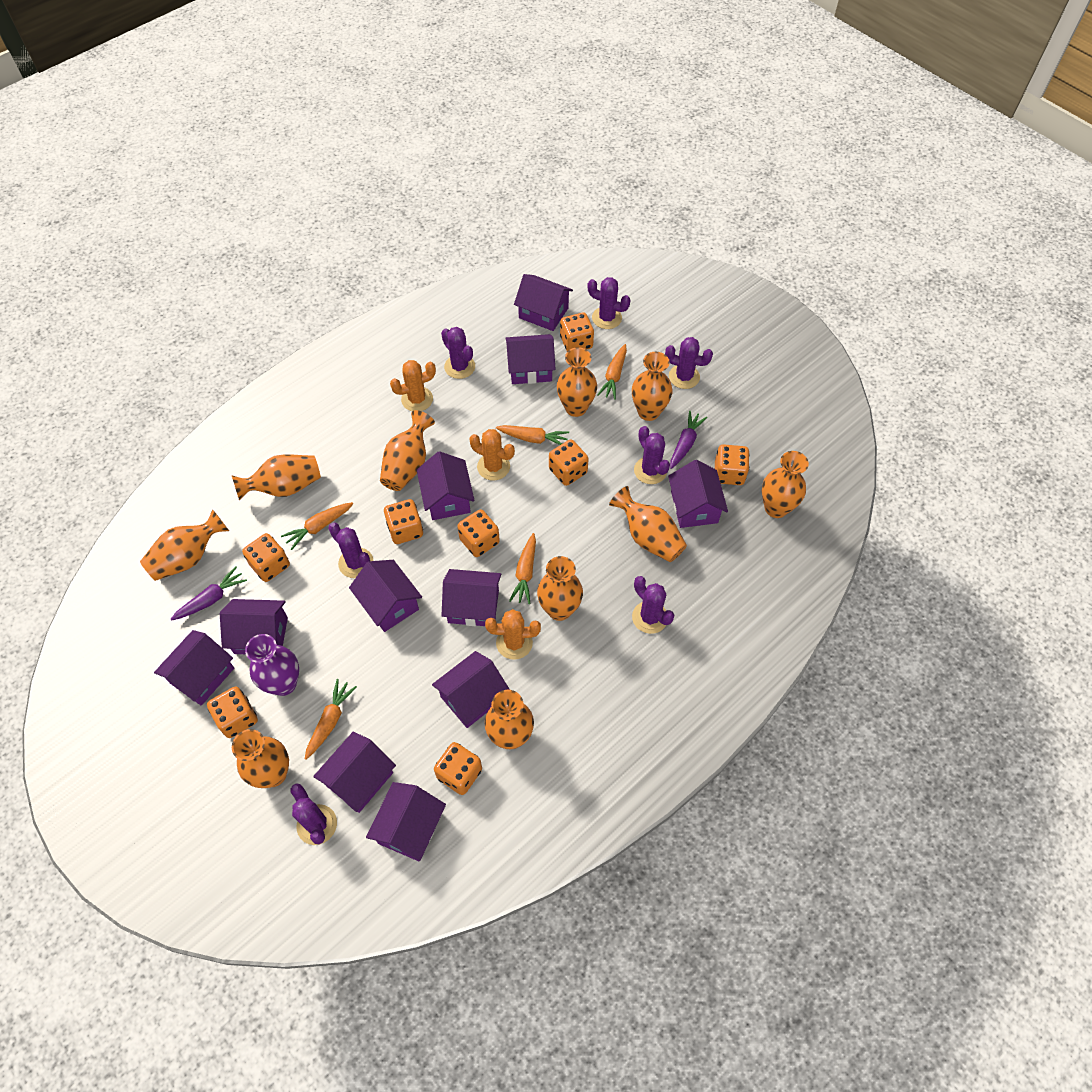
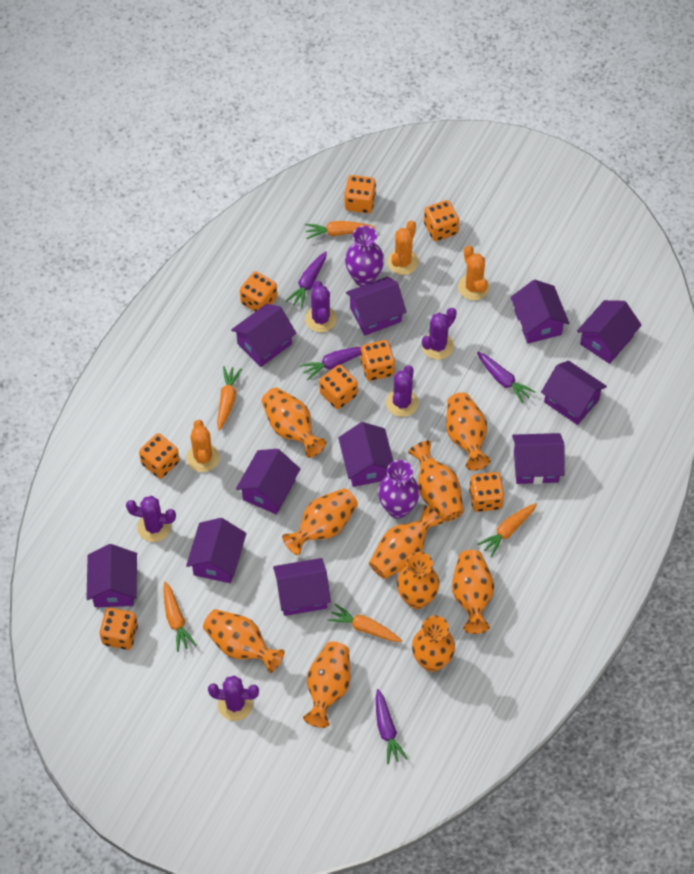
purple cactus: 7 -> 5
purple carrot: 2 -> 4
purple vase: 1 -> 2

